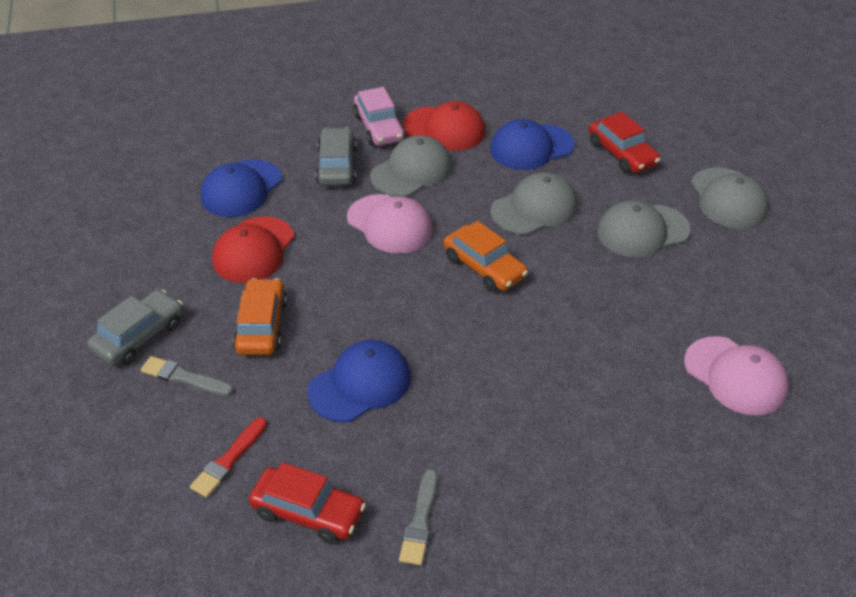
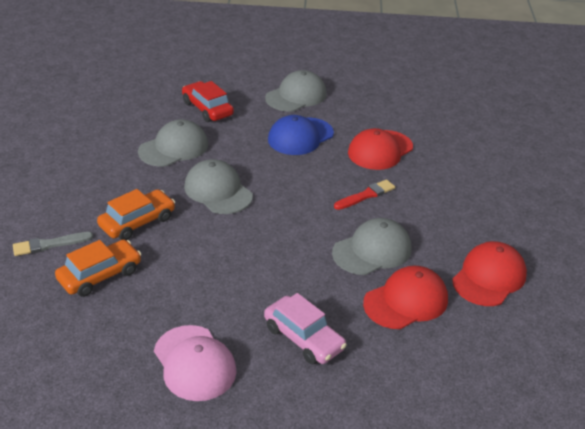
blue cap: 3 -> 1
grey brush: 2 -> 1
grey car: 2 -> 0
pink cap: 2 -> 1
red cap: 2 -> 3
red car: 2 -> 1

